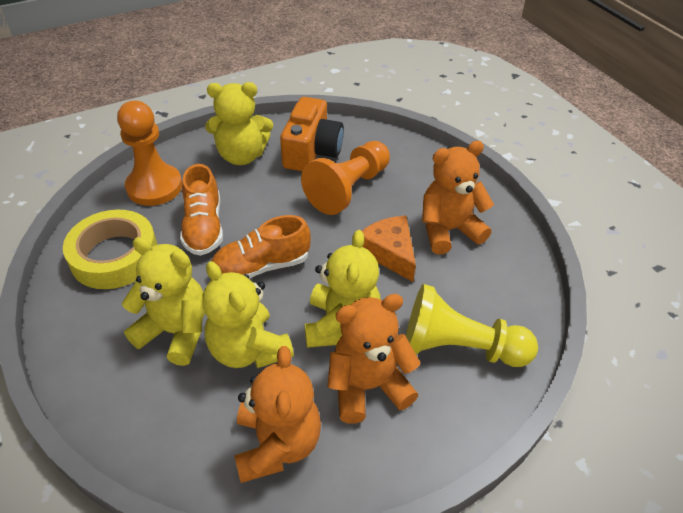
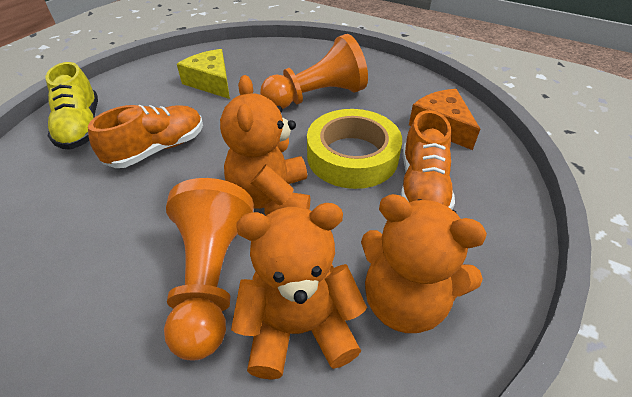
orange camera: 1 -> 0
yellow cheese: 0 -> 1
yellow pawn: 1 -> 0
yellow shoe: 0 -> 1
yellow teddy bear: 4 -> 0

